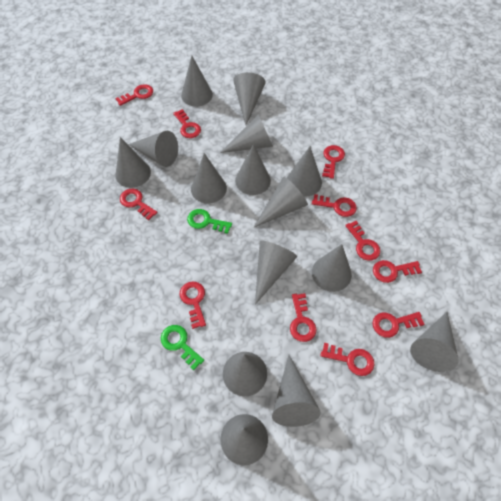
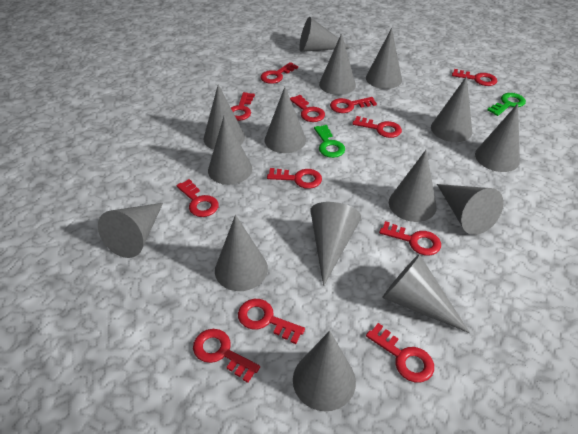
red key: 11 -> 12

